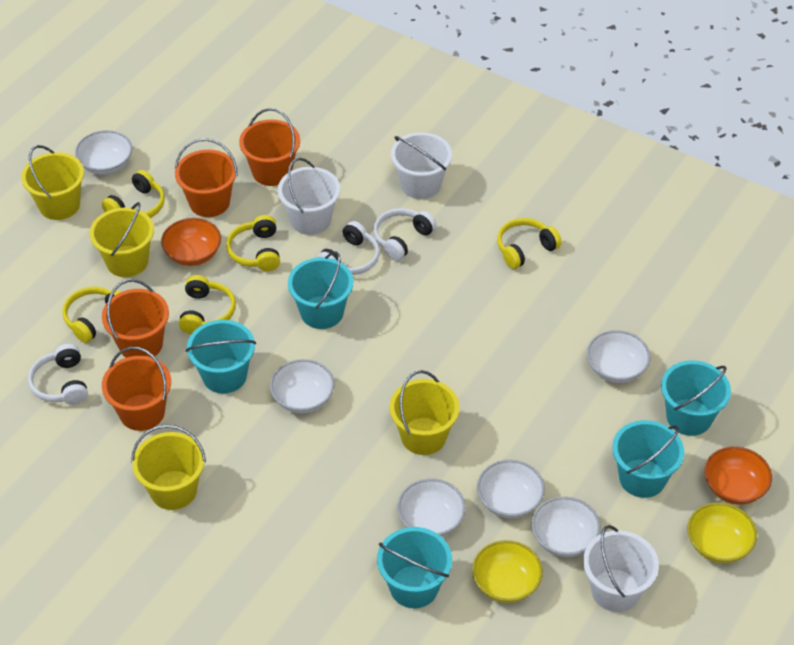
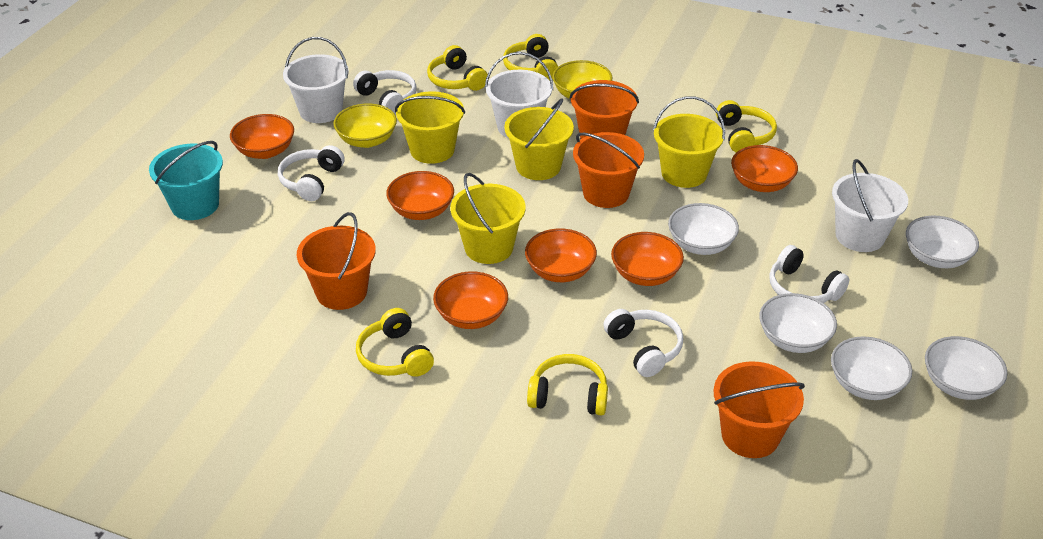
orange bowl: 2 -> 6
turquoise bucket: 5 -> 1
white bowl: 6 -> 5
white headphones: 3 -> 4

